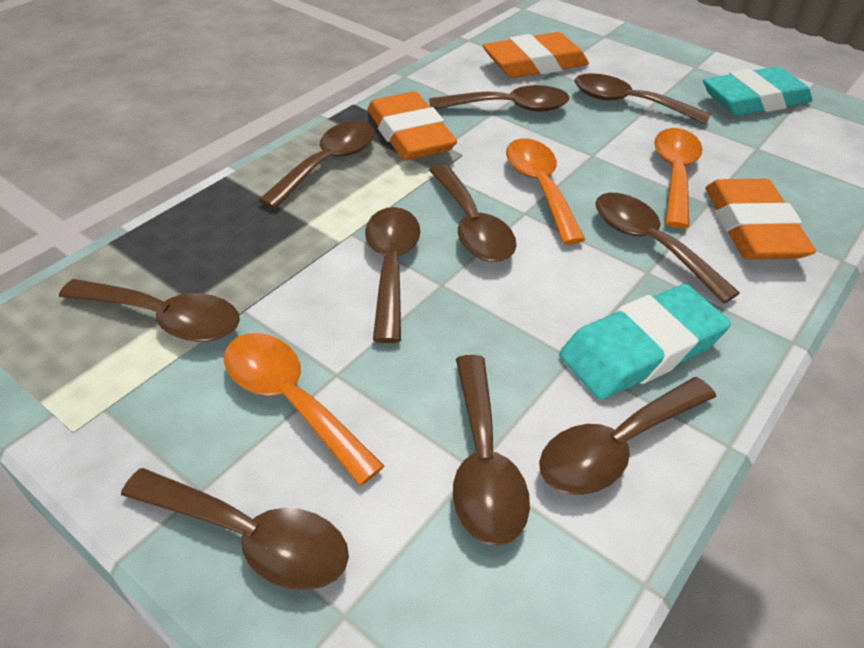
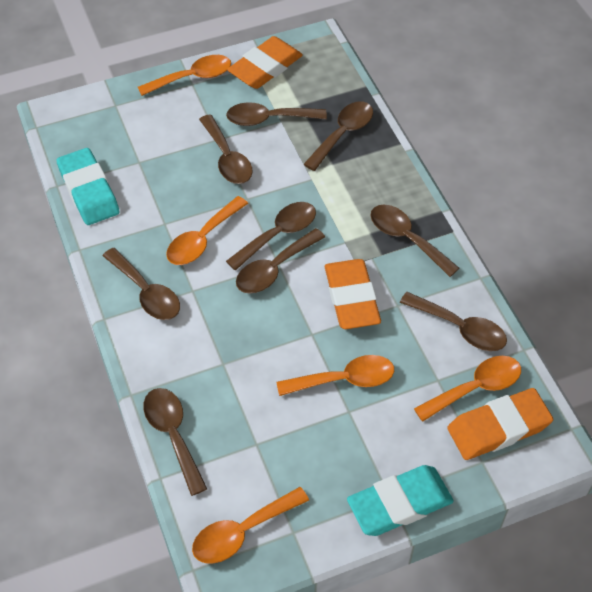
brown spoon: 10 -> 9
orange spoon: 3 -> 5

